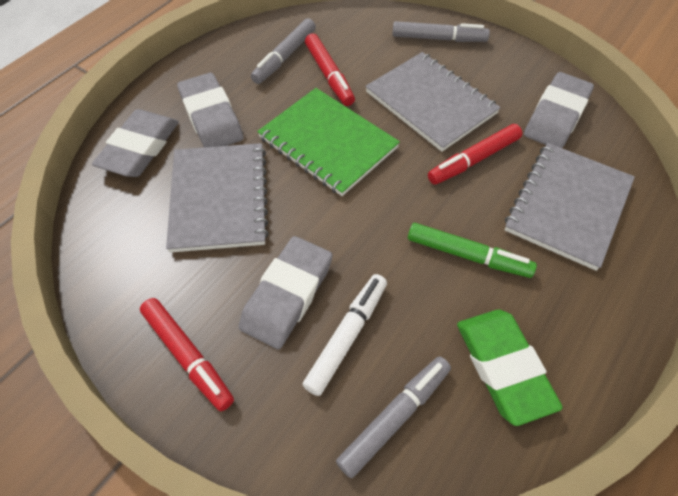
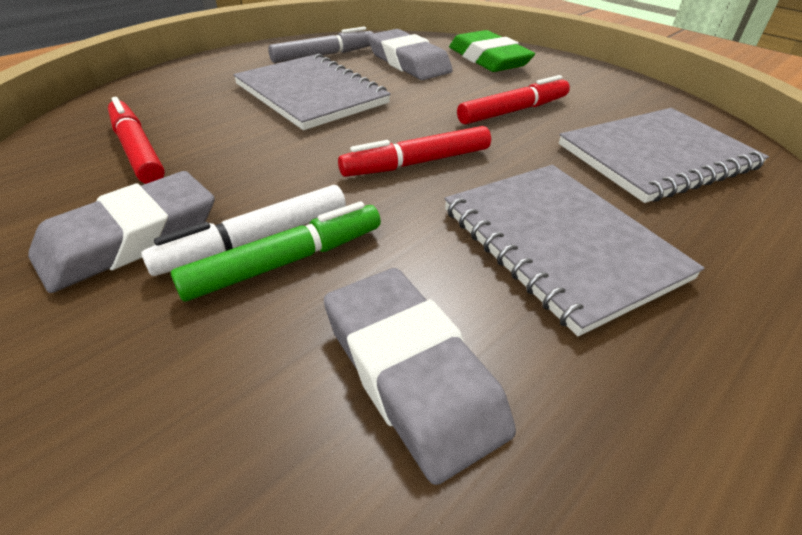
green notebook: 1 -> 0
grey eraser: 4 -> 3
grey marker: 3 -> 1

